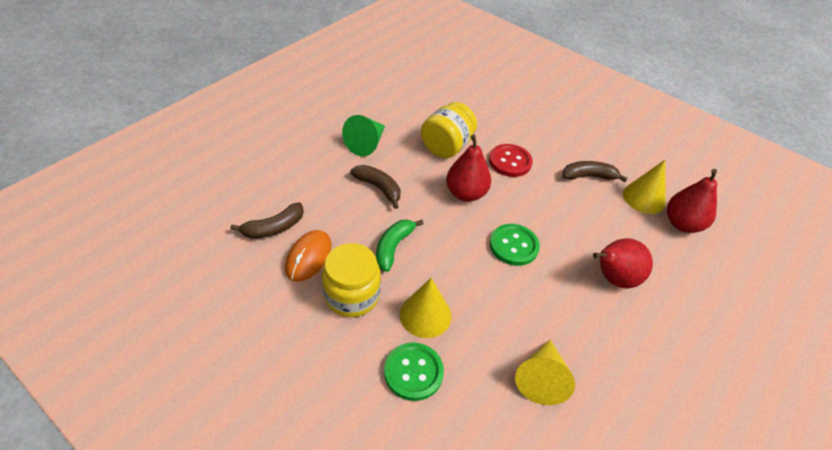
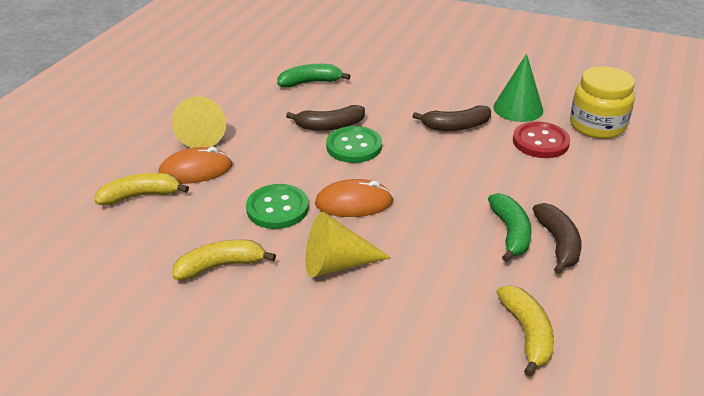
green banana: 1 -> 2
orange mouse: 1 -> 2
red pear: 3 -> 0
yellow banana: 0 -> 3
yellow cone: 3 -> 2
yellow jar: 2 -> 1

